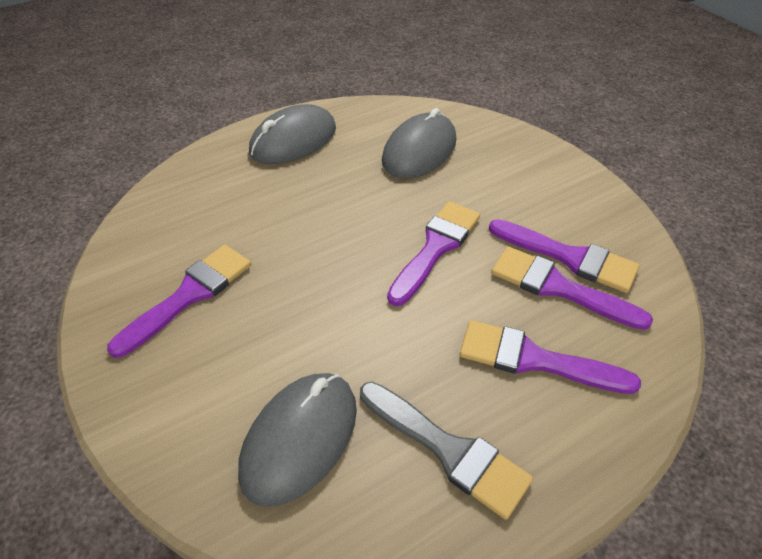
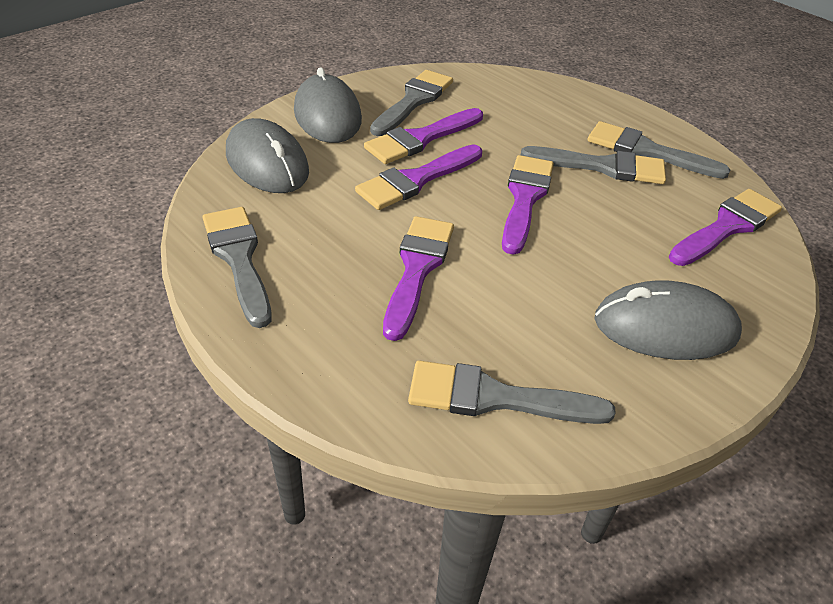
grey brush: 1 -> 5

